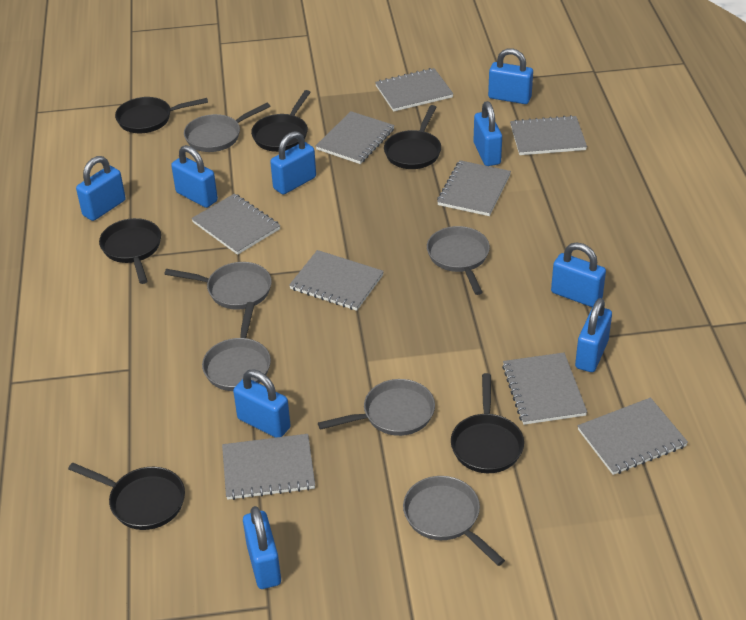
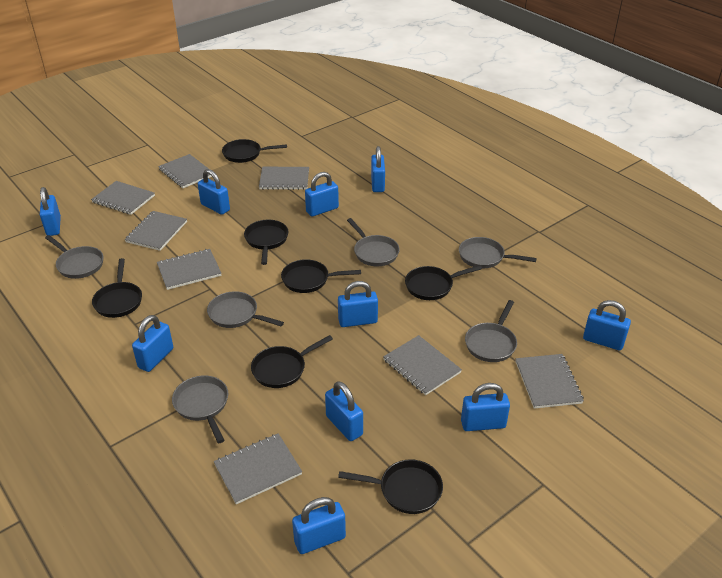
black pan: 6 -> 7
blue padlock: 9 -> 10
grey notebook: 9 -> 8

